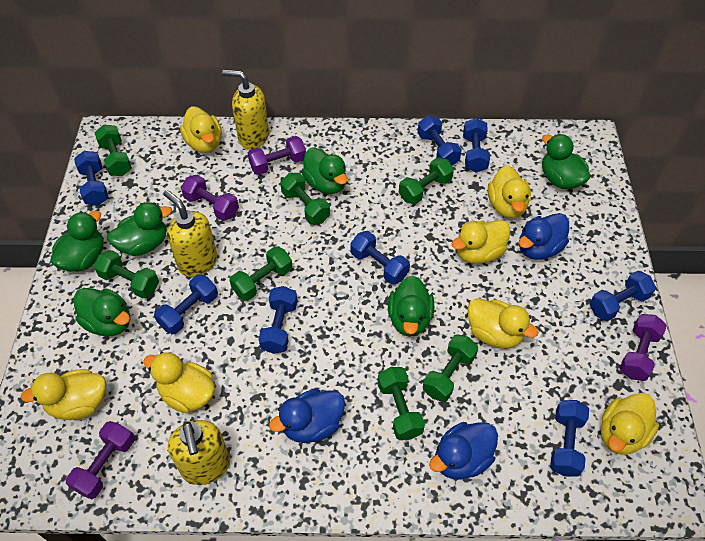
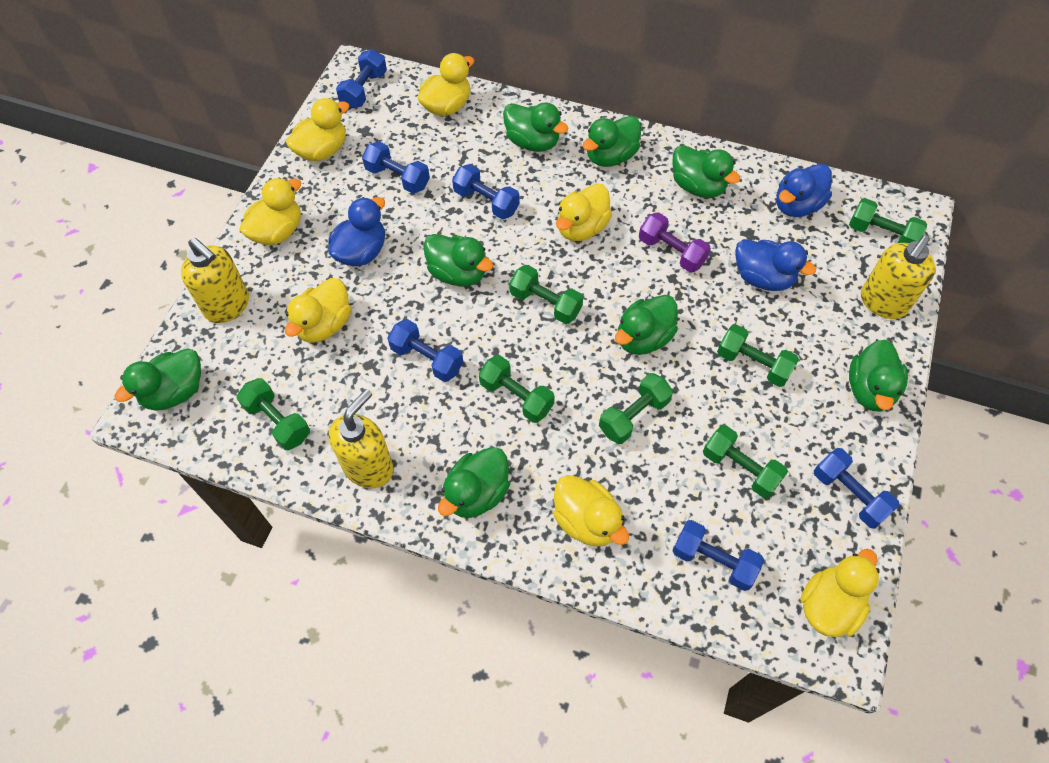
blue dumbbell: 8 -> 6
green duck: 6 -> 8
purple dumbbell: 4 -> 1

